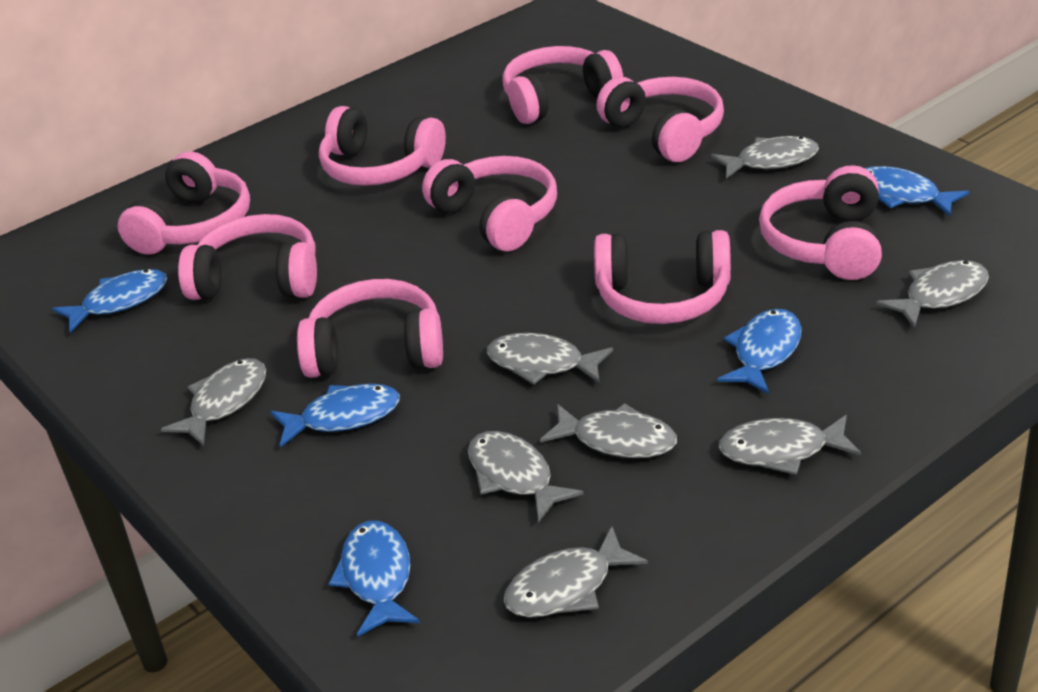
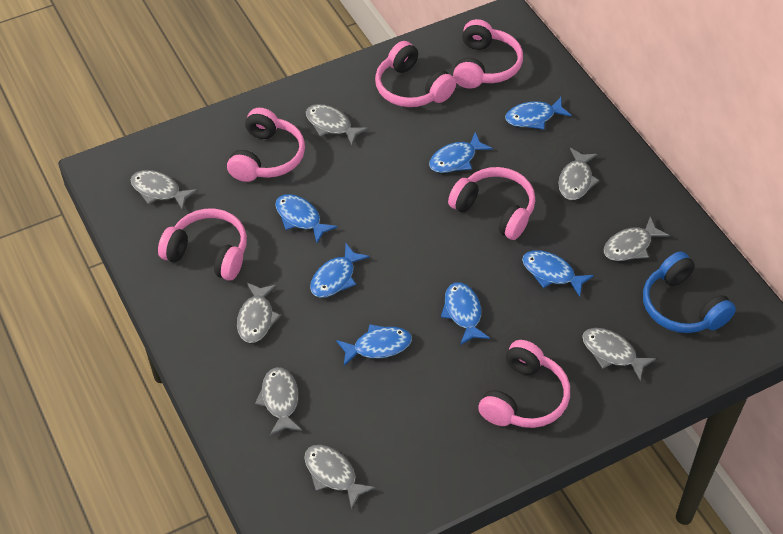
blue fish: 5 -> 7
blue headphones: 0 -> 1
pink headphones: 9 -> 6

